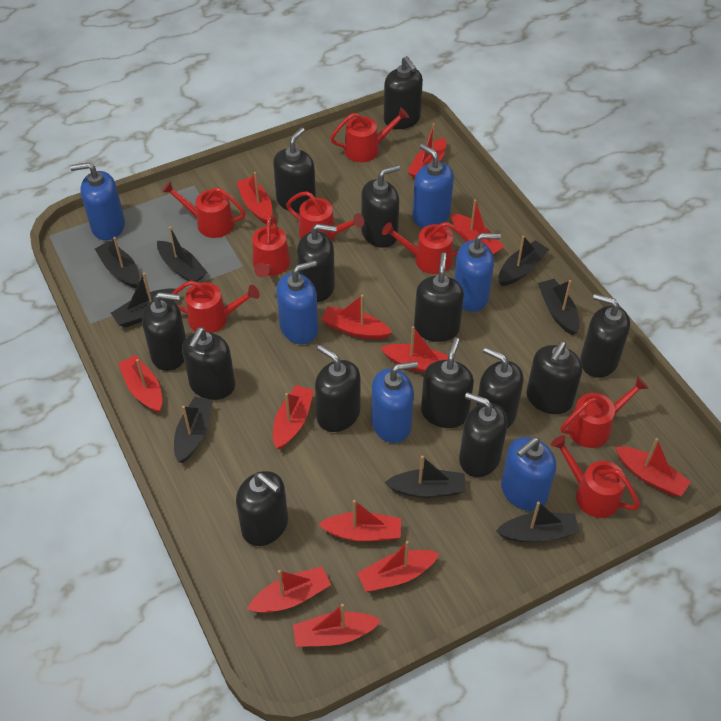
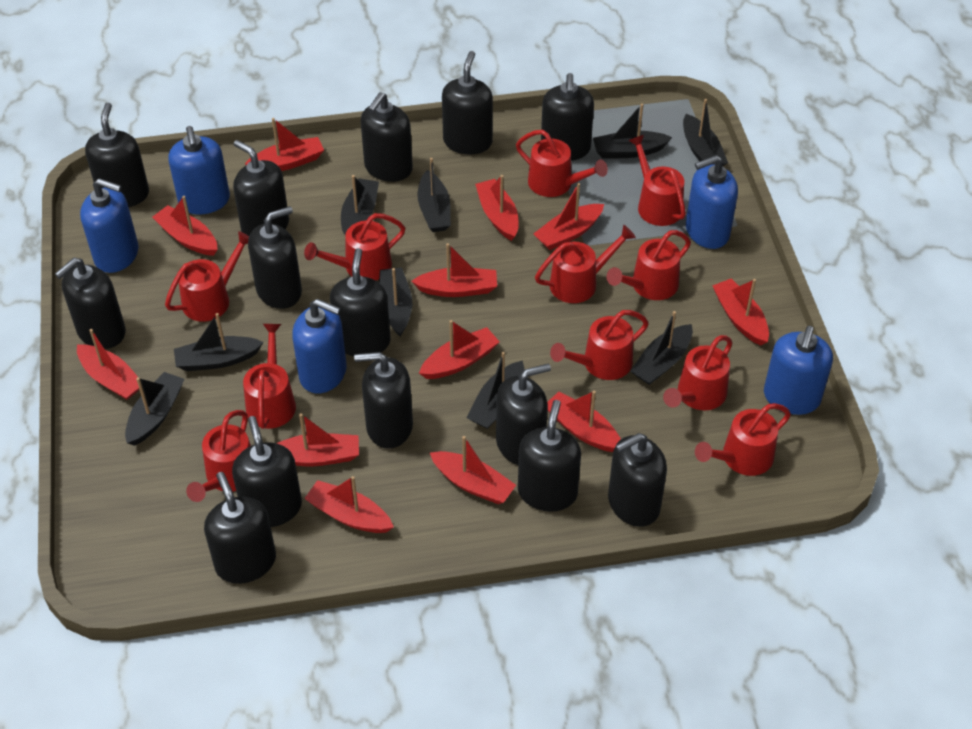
black boat: 8 -> 9
blue soap dispenser: 6 -> 5
red watering can: 8 -> 11

